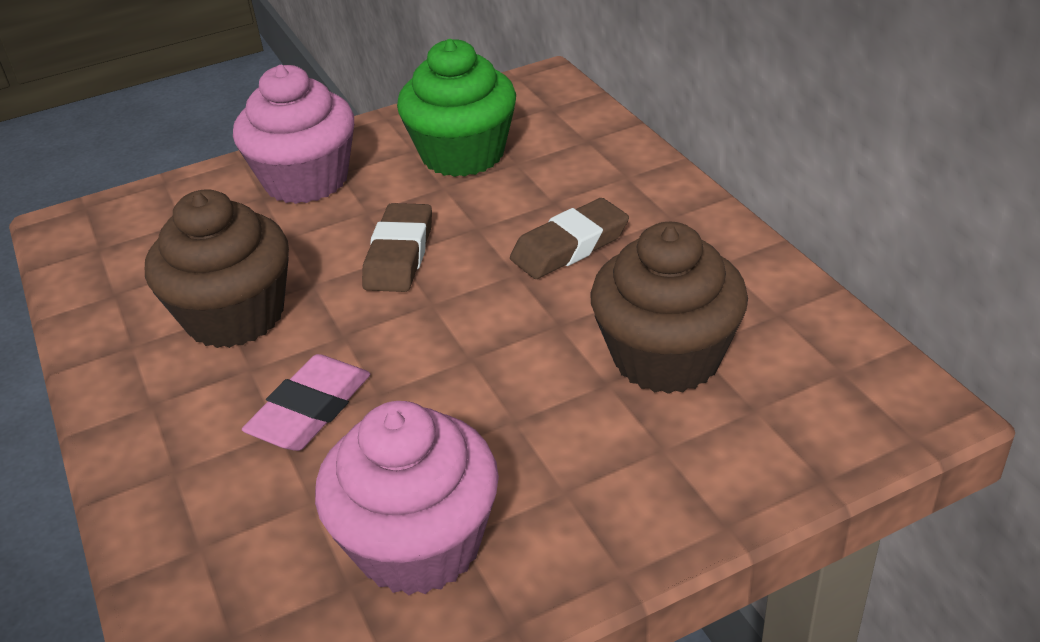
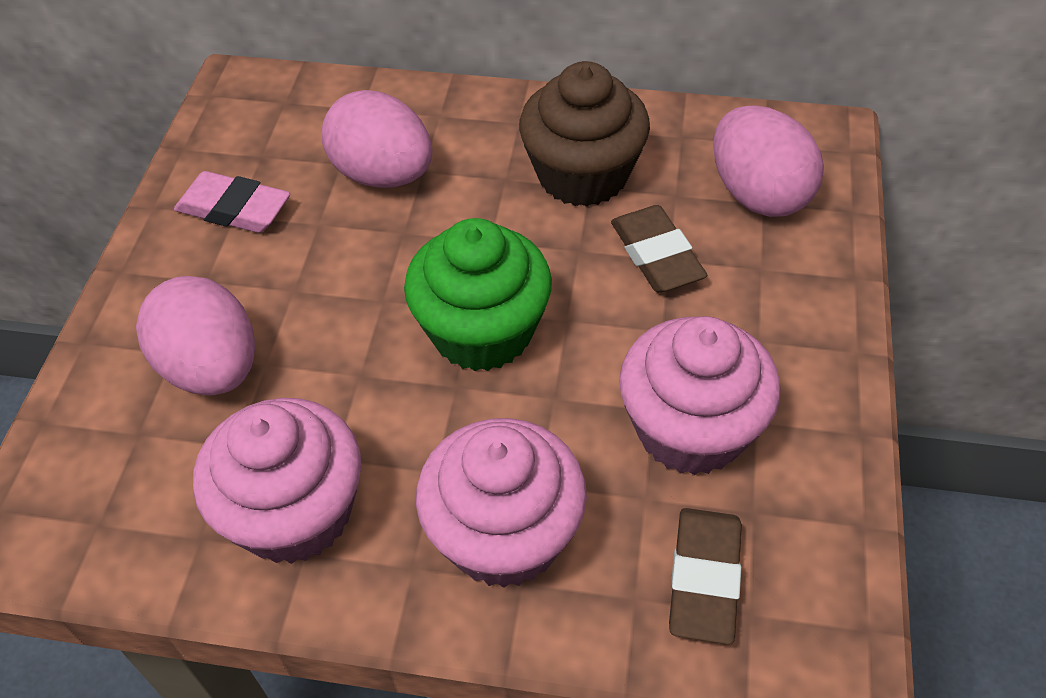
brown cupcake: 2 -> 1
pink cupcake: 2 -> 3
pink egg: 0 -> 3

